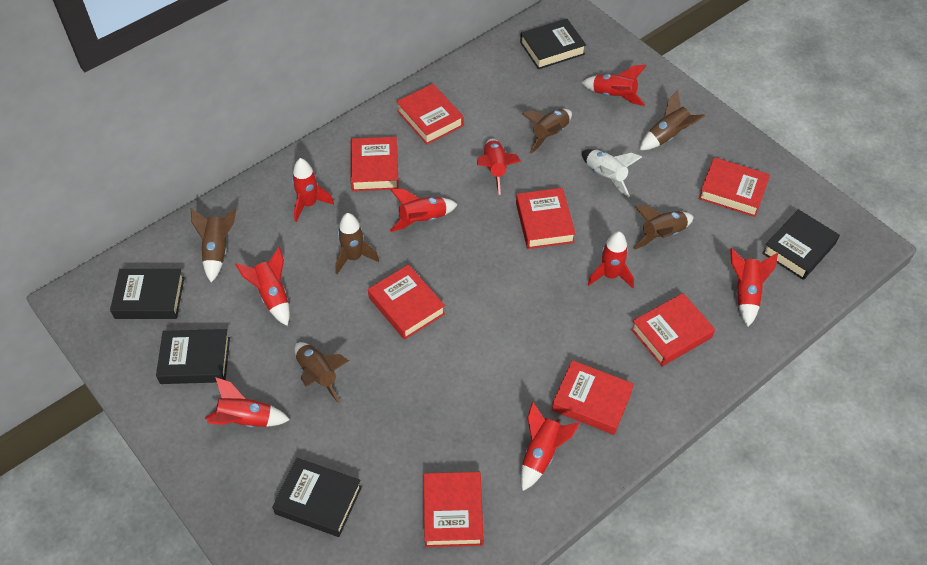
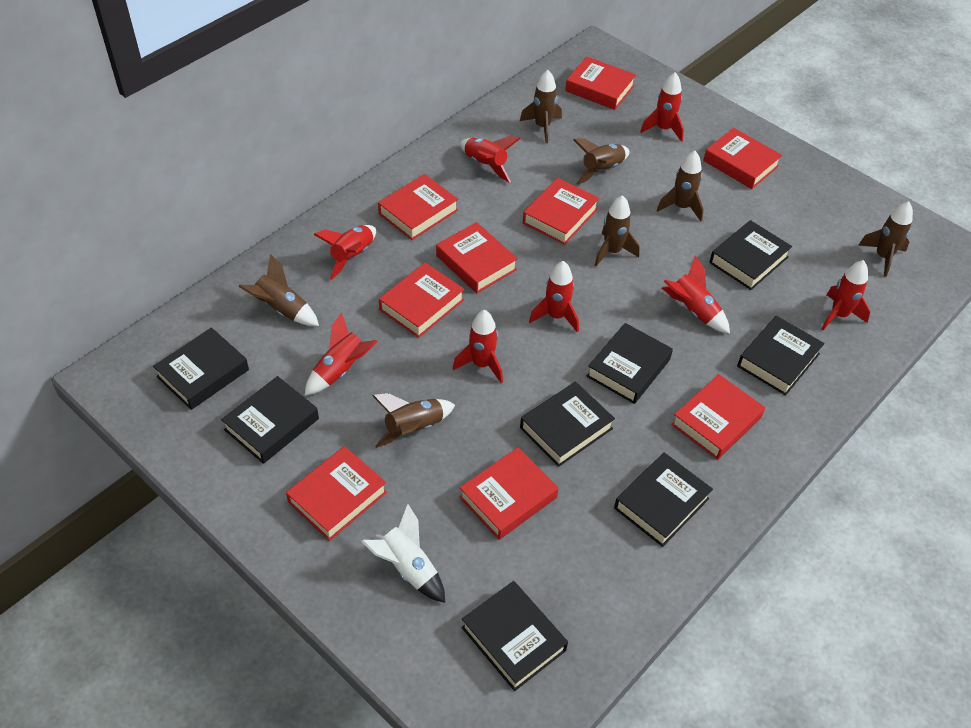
black book: 5 -> 8
brown rocket: 6 -> 7
red book: 8 -> 9
red rocket: 9 -> 8

